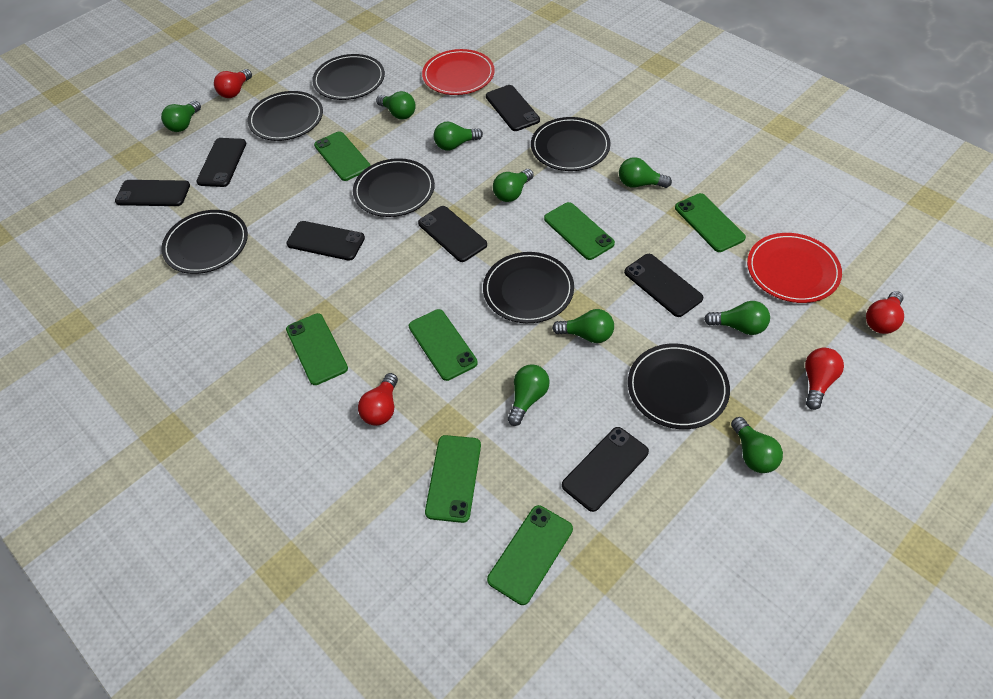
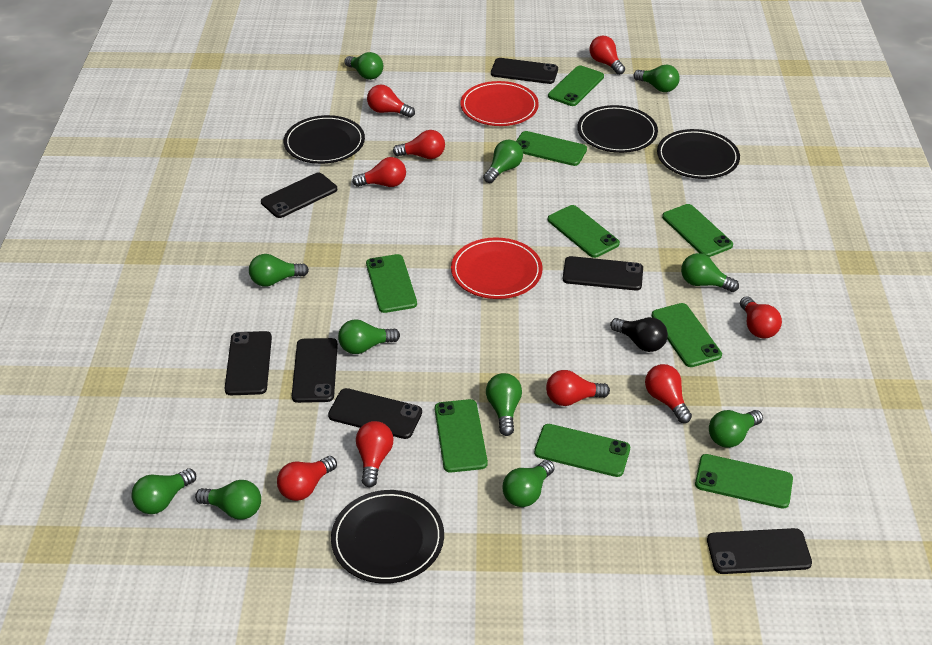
black light bulb: 0 -> 1
black plate: 7 -> 4
green light bulb: 9 -> 11
green phone: 7 -> 9
red light bulb: 4 -> 9

